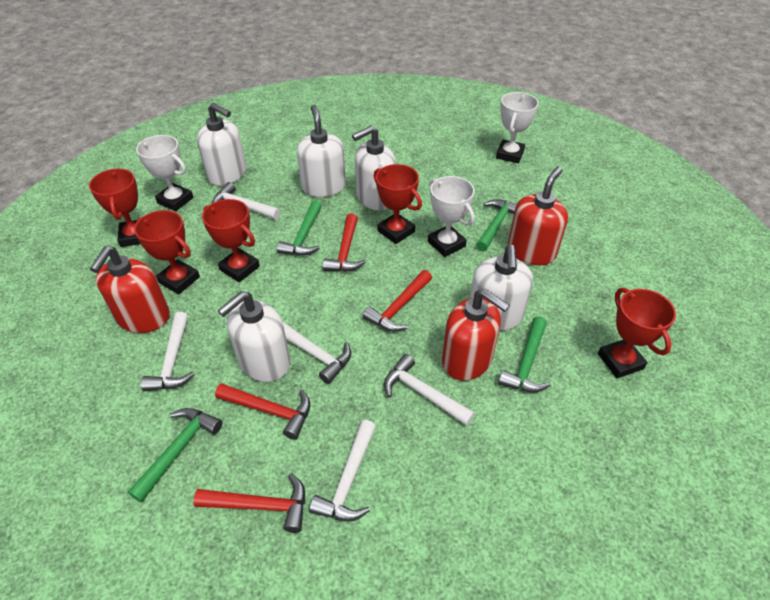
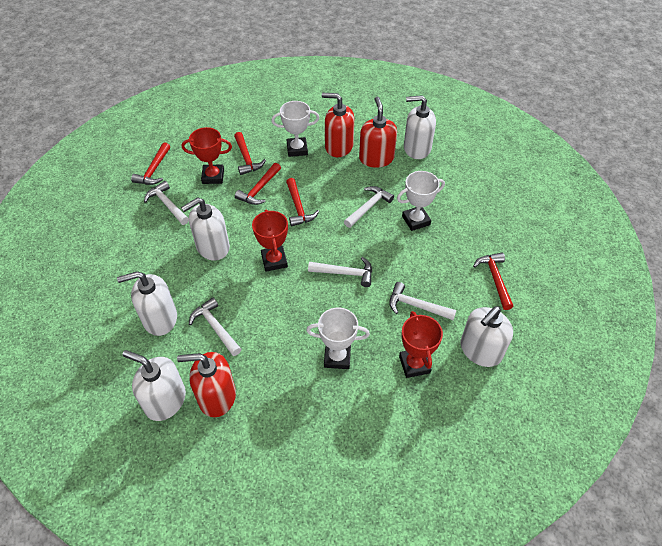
green hammer: 4 -> 0
red hammer: 4 -> 5
red trophy: 5 -> 3

